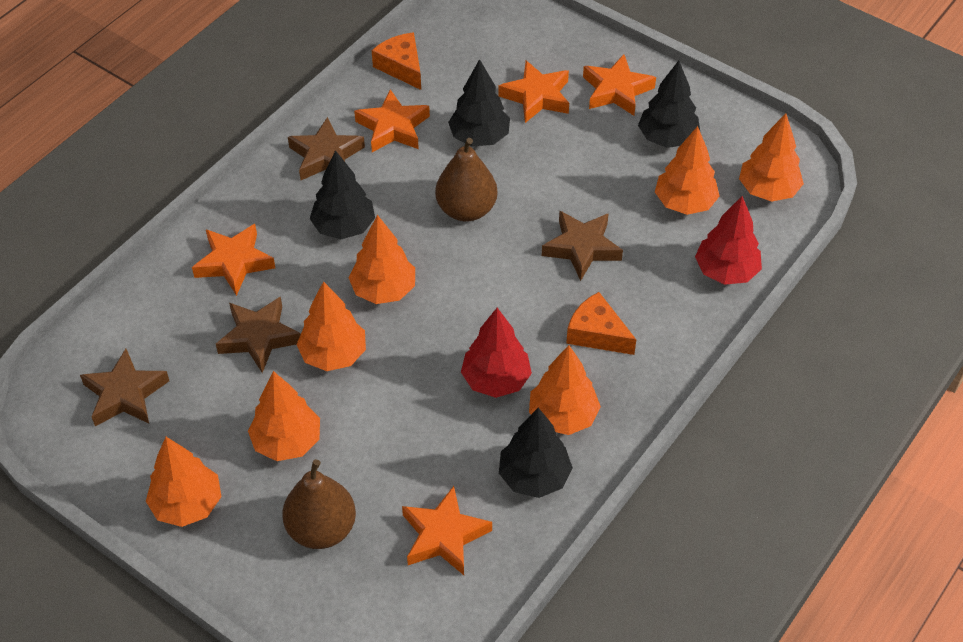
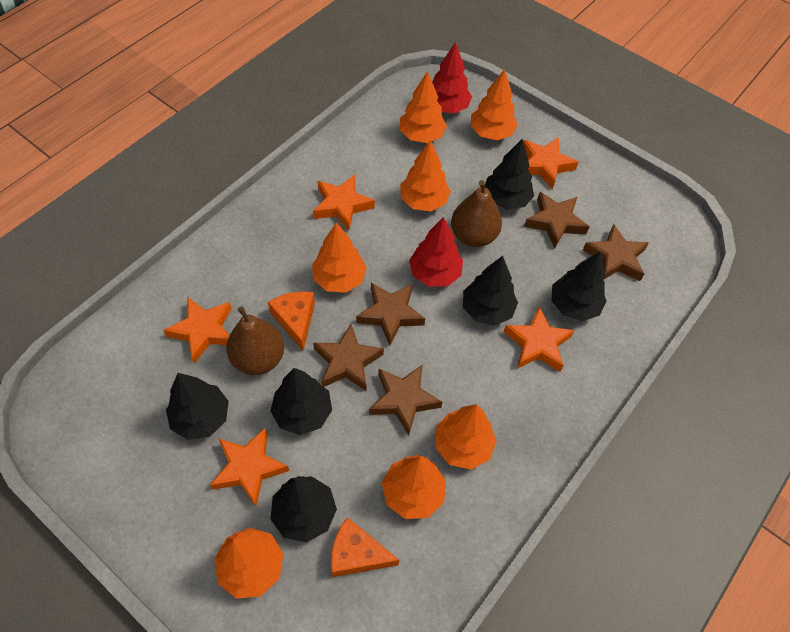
black tree: 4 -> 6
brown star: 4 -> 5

